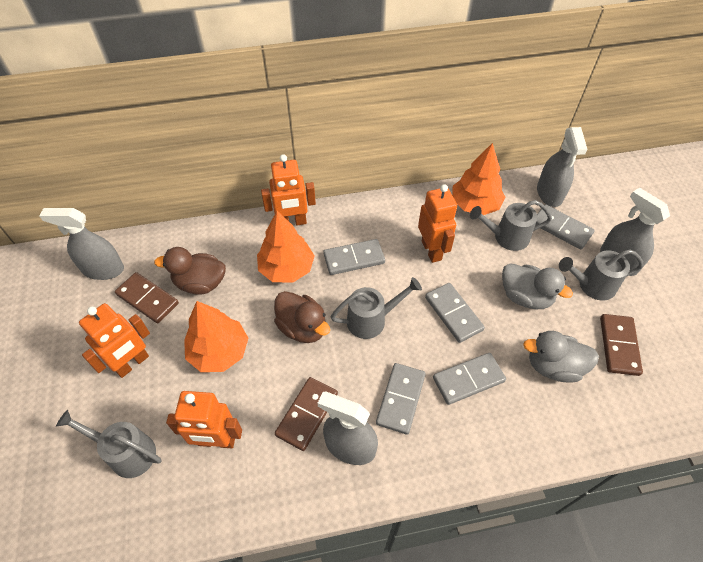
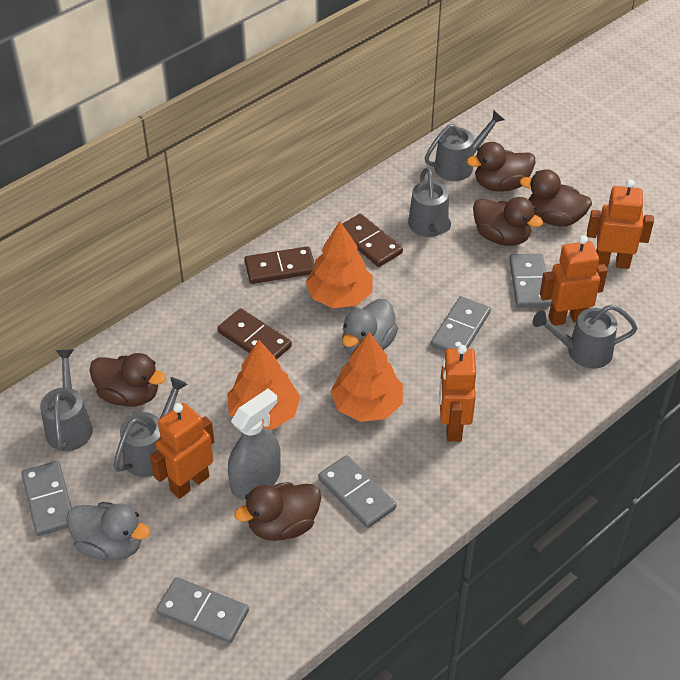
brown duck: 2 -> 5
grey spray bottle: 4 -> 1
grey watering can: 4 -> 5

